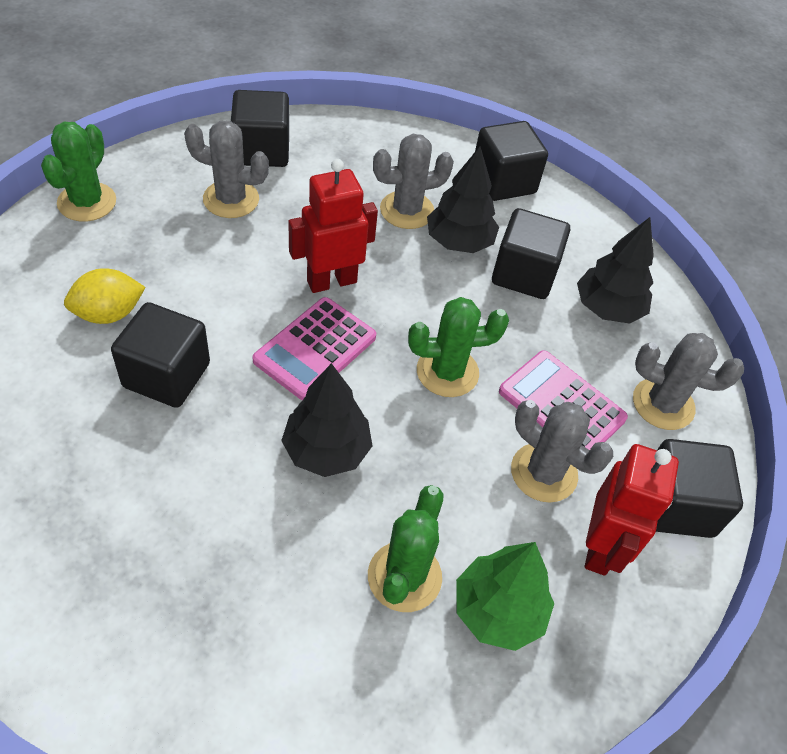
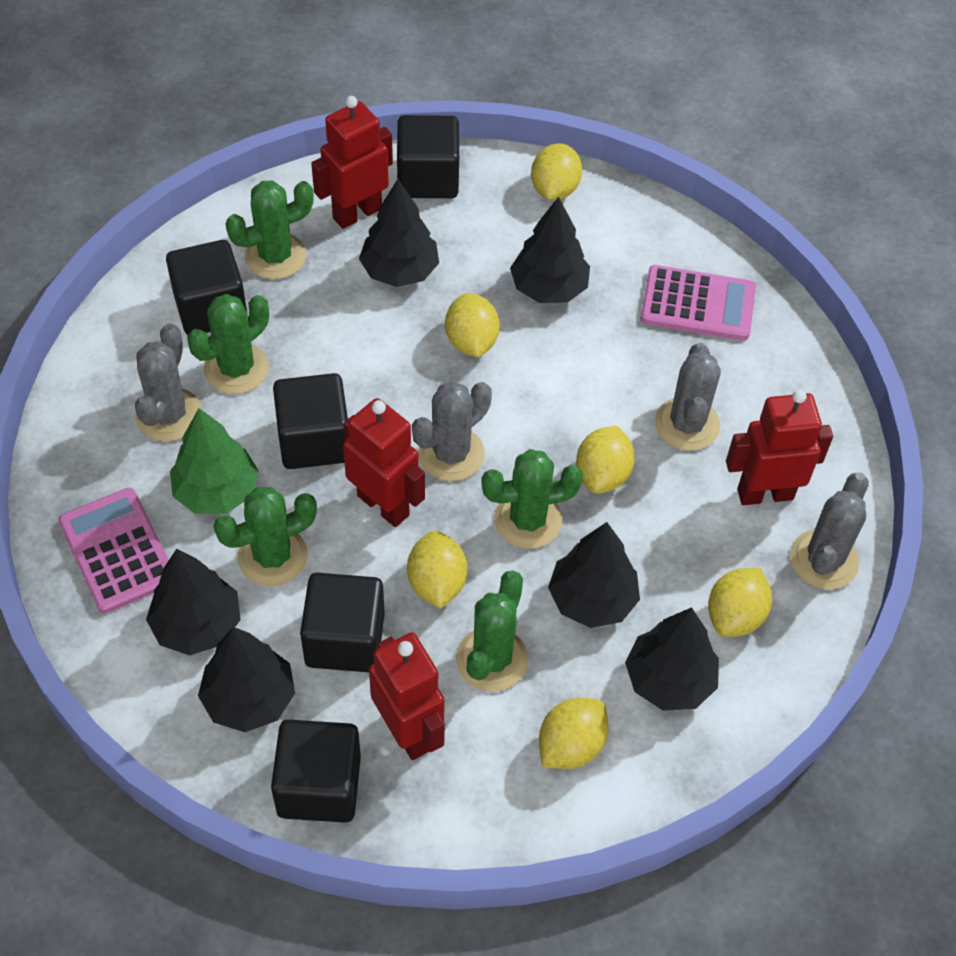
black tree: 3 -> 6
green cactus: 3 -> 5
red robot: 2 -> 4
yellow lemon: 1 -> 6

